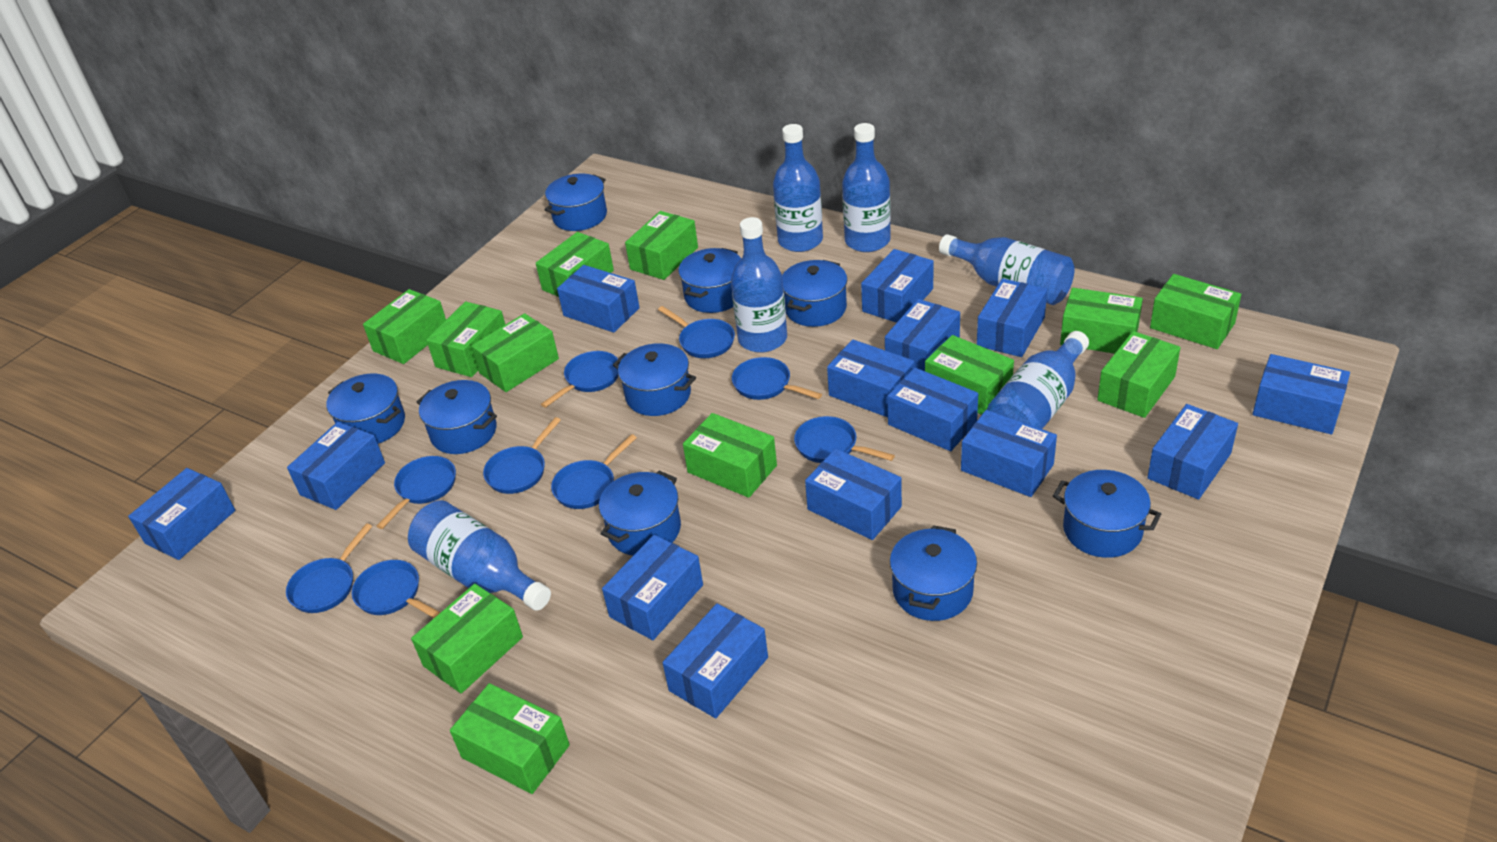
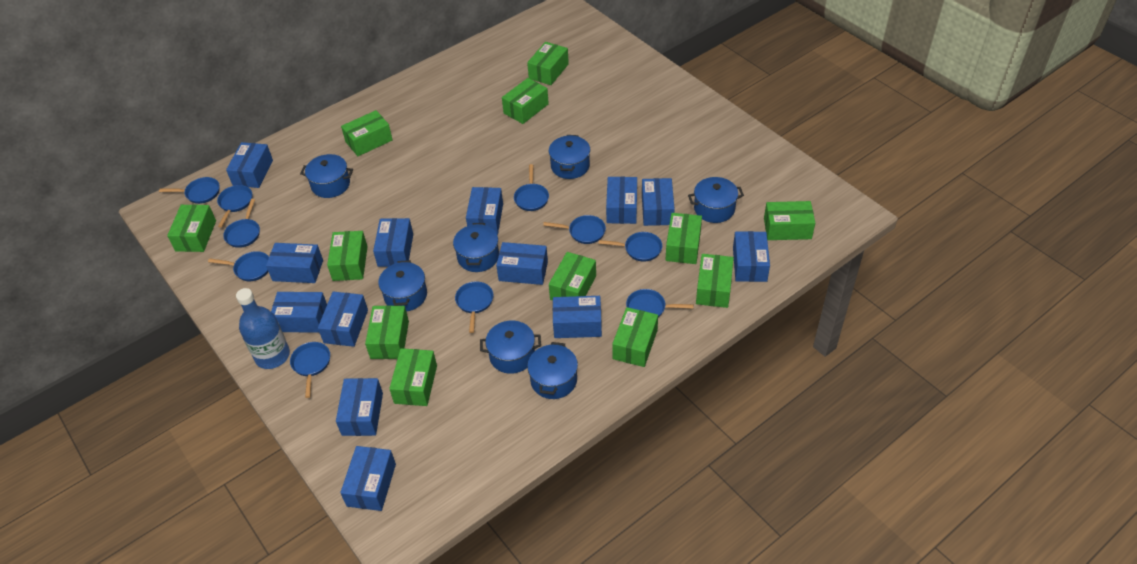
blue bottle: 6 -> 1
blue box: 14 -> 13
blue pan: 9 -> 10
blue pot: 9 -> 7

